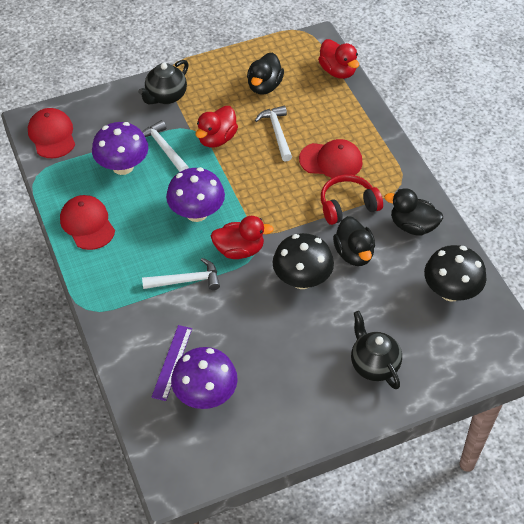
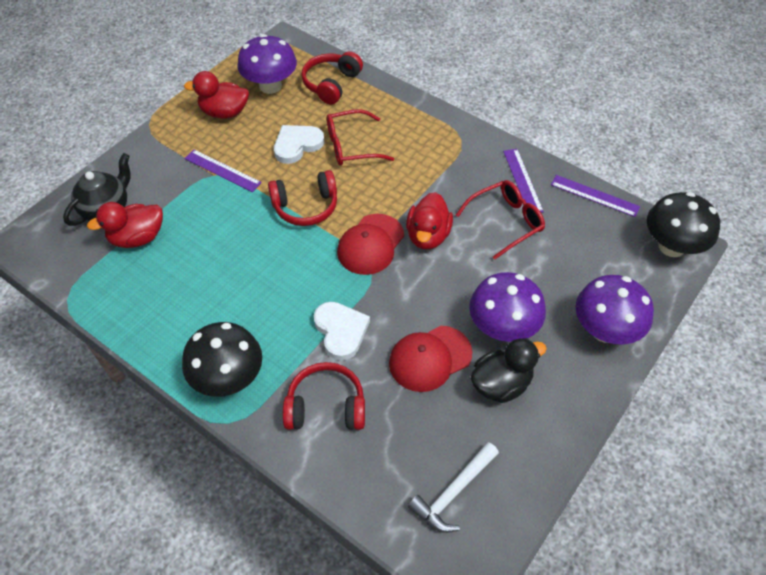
black duck: 3 -> 1
black teapot: 2 -> 1
purple ruler: 1 -> 3
red cap: 3 -> 2
red glasses: 0 -> 2
red headphones: 1 -> 3
white hammer: 3 -> 1
white heart: 0 -> 2

